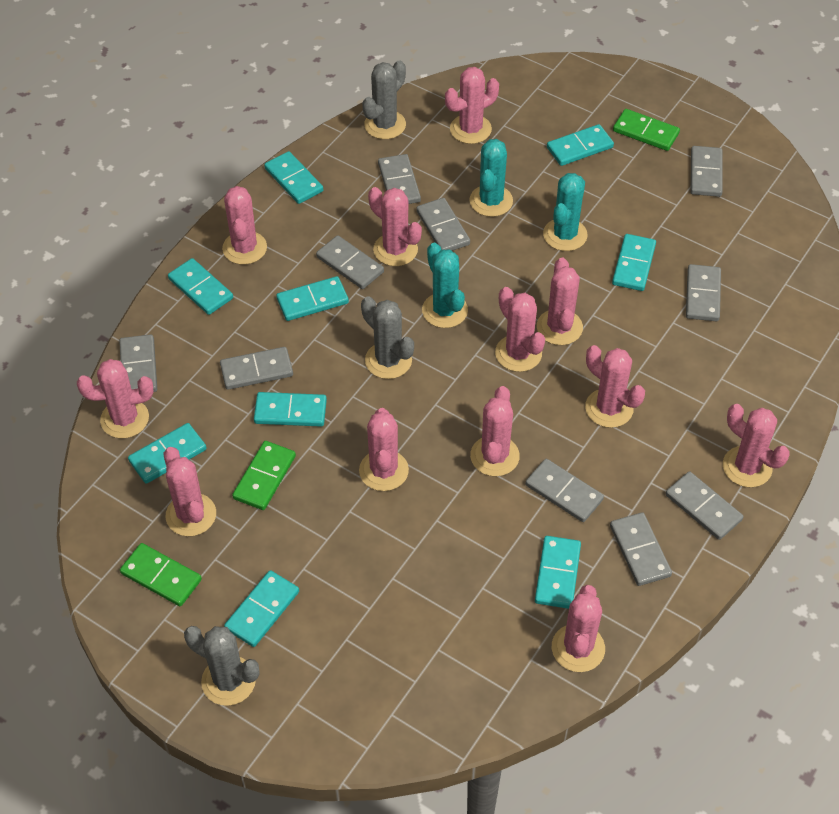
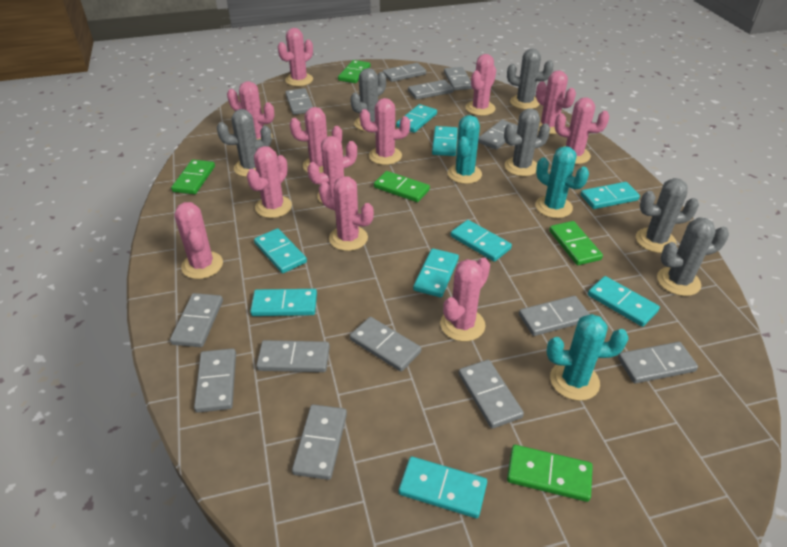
green domino: 3 -> 5
grey cactus: 3 -> 6
grey domino: 10 -> 13

